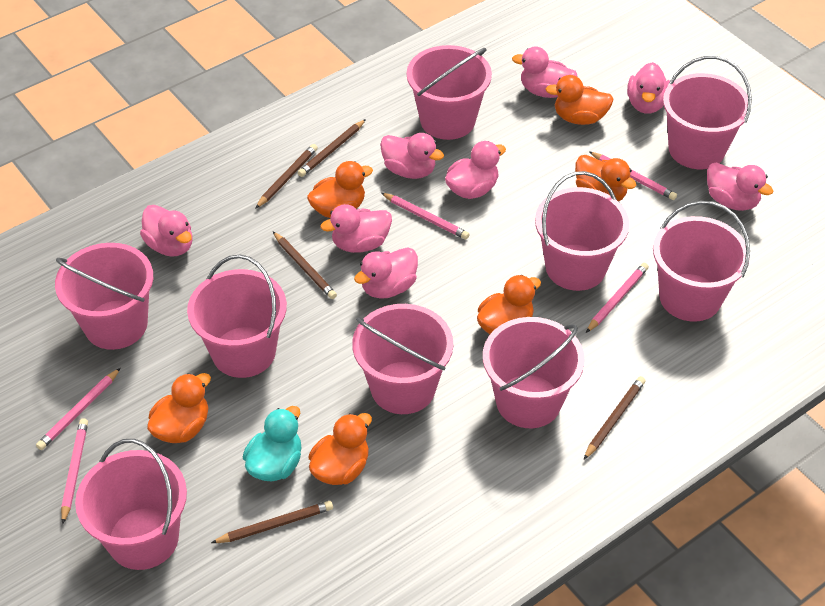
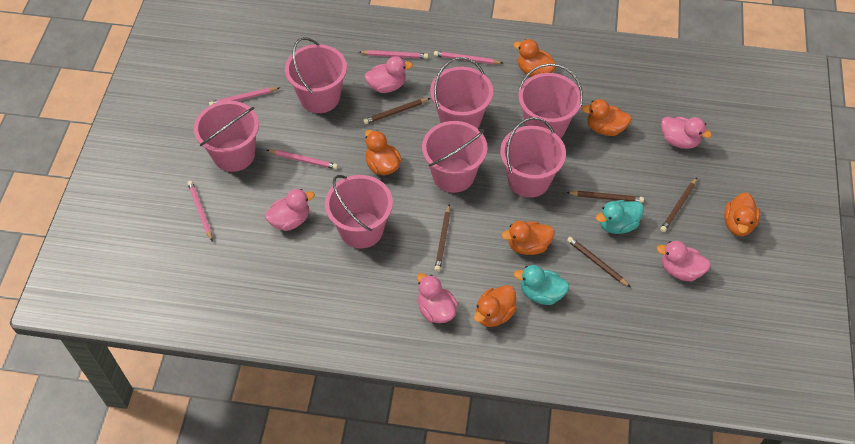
pink bucket: 9 -> 7
pink duck: 8 -> 5
turquoise duck: 1 -> 2

